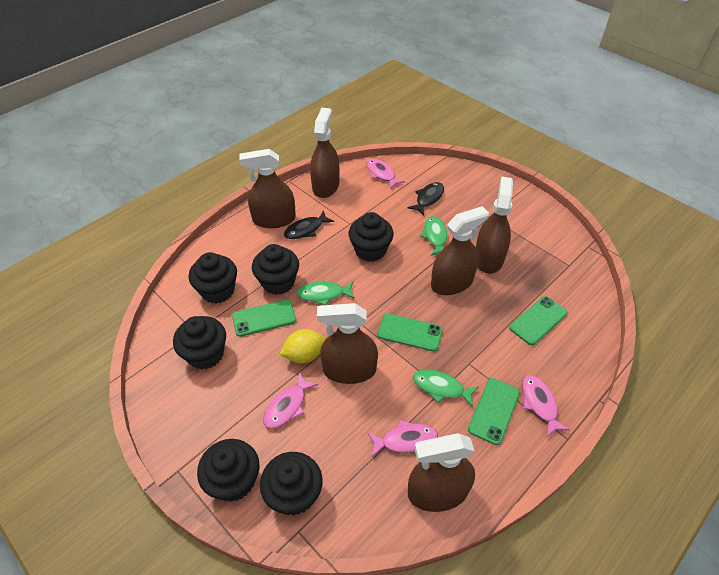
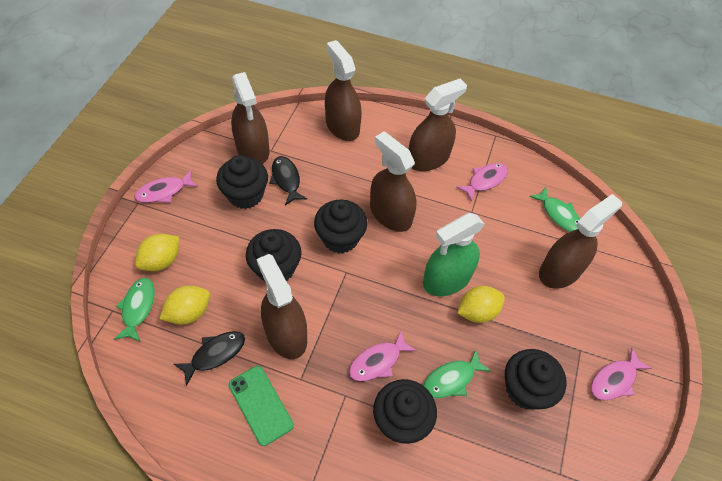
black cupcake: 6 -> 5
green phone: 4 -> 1
green spray bottle: 0 -> 1
yellow lemon: 1 -> 3

